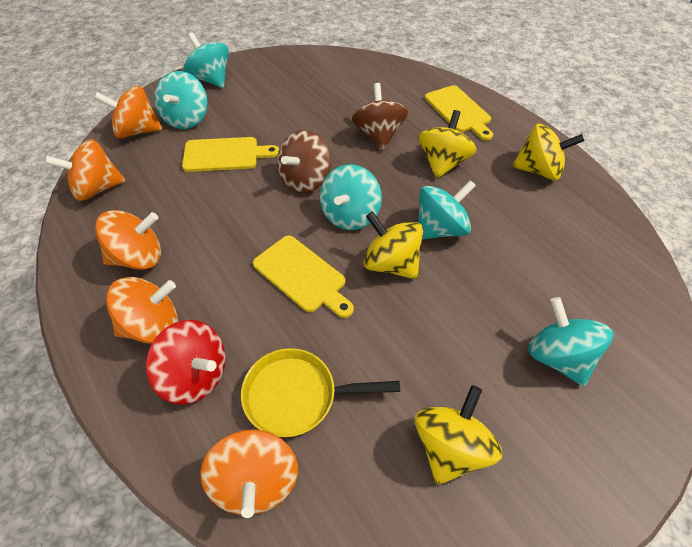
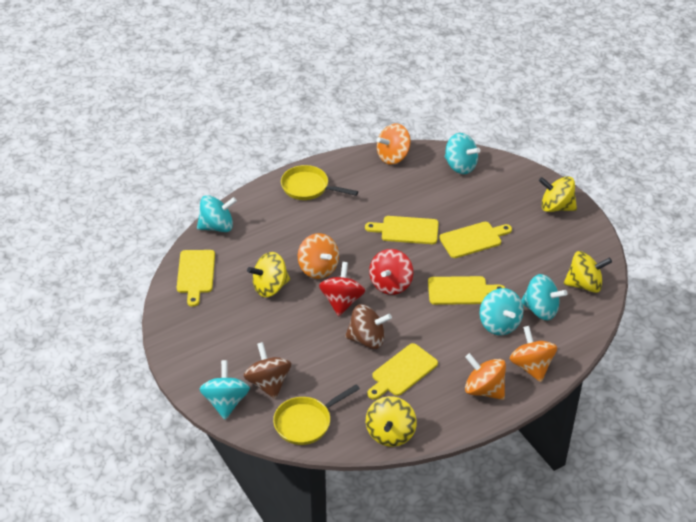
orange spinning top: 5 -> 4
red spinning top: 1 -> 2
yellow cutting board: 3 -> 5
yellow pan: 1 -> 2

